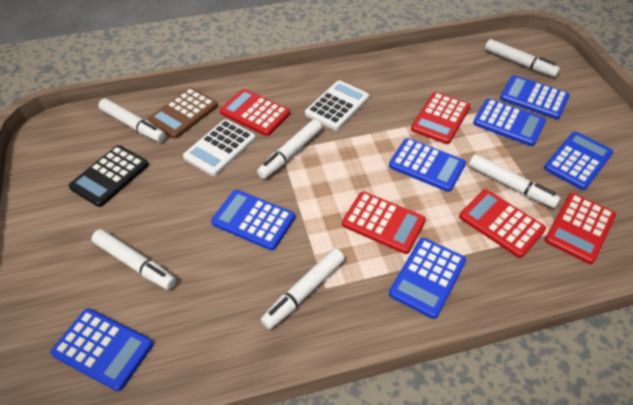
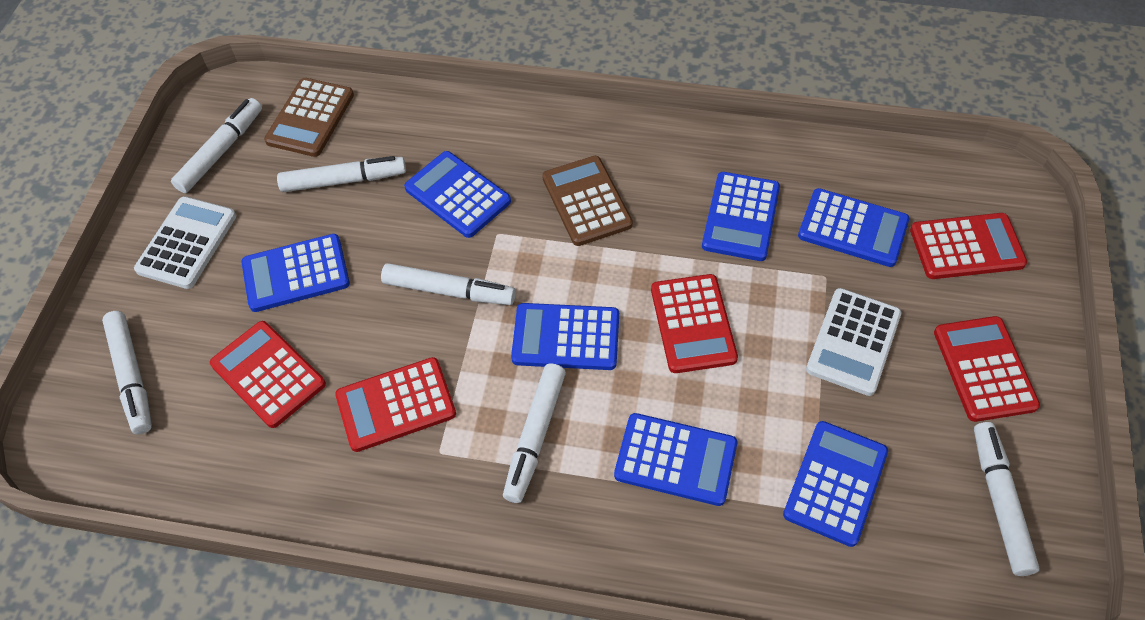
black calculator: 1 -> 0
brown calculator: 1 -> 2

